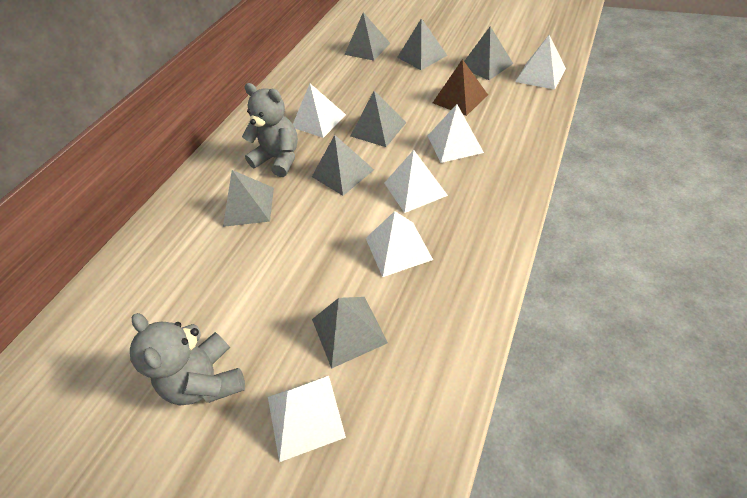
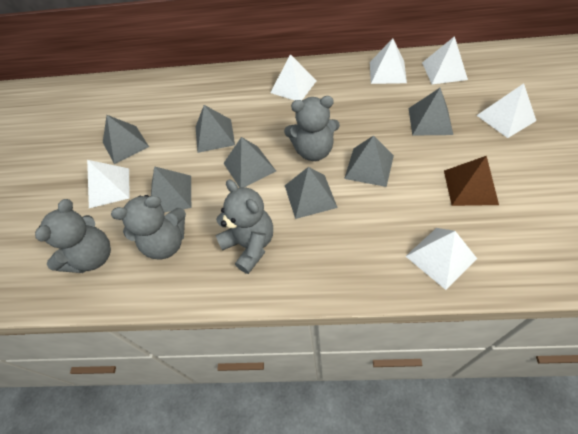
grey teddy bear: 2 -> 4

